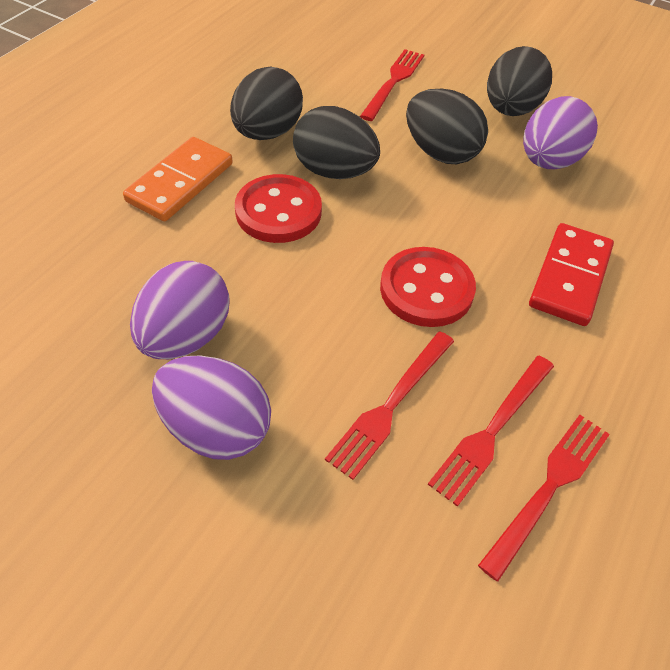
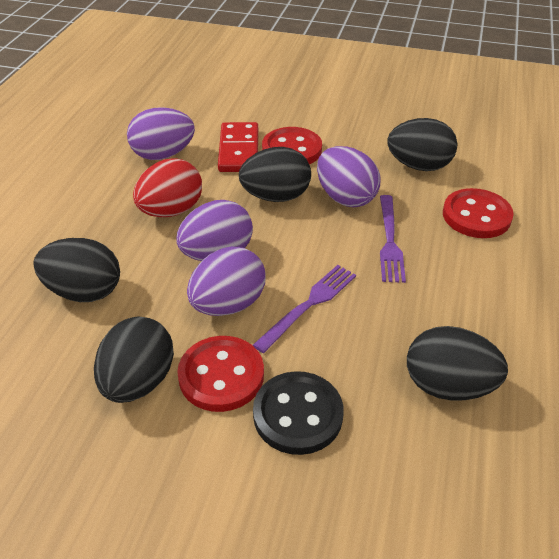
black button: 0 -> 1
black egg: 4 -> 5
orange domino: 1 -> 0
purple egg: 3 -> 4
purple fork: 0 -> 2
red button: 2 -> 3
red egg: 0 -> 1
red fork: 4 -> 0

